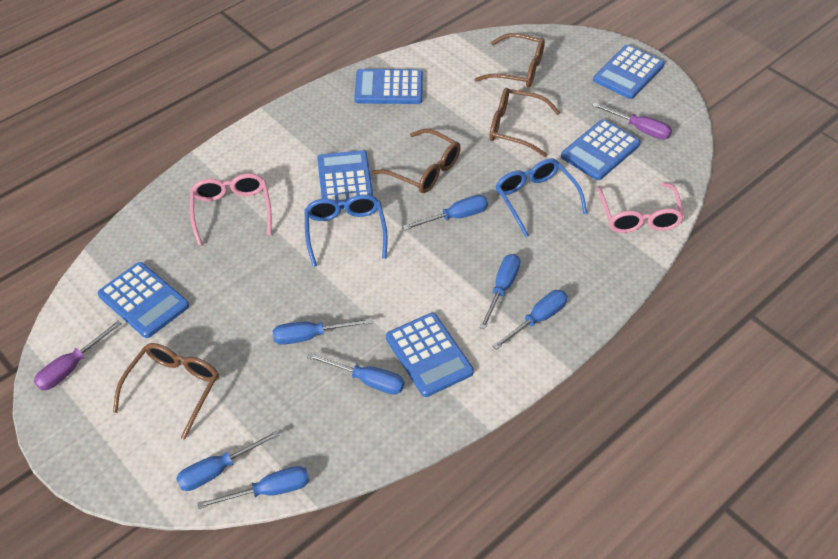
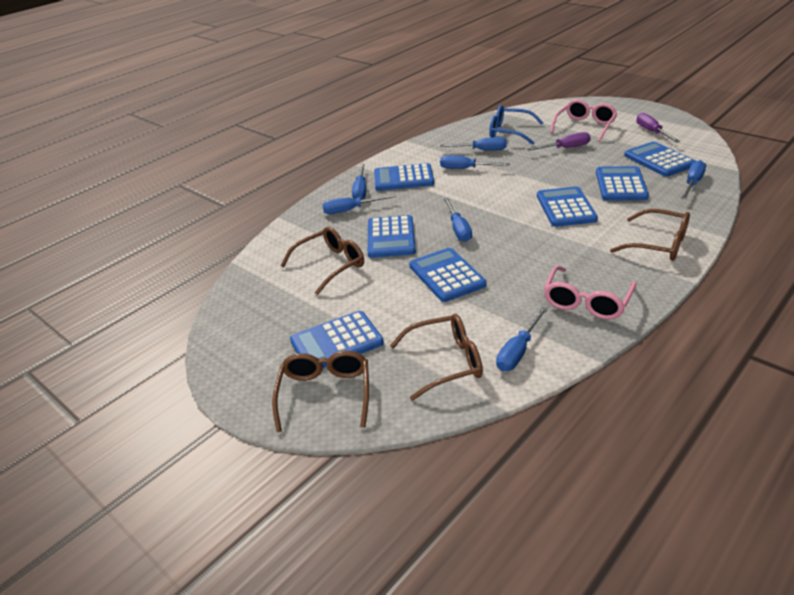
blue calculator: 6 -> 7
blue glasses: 2 -> 1

